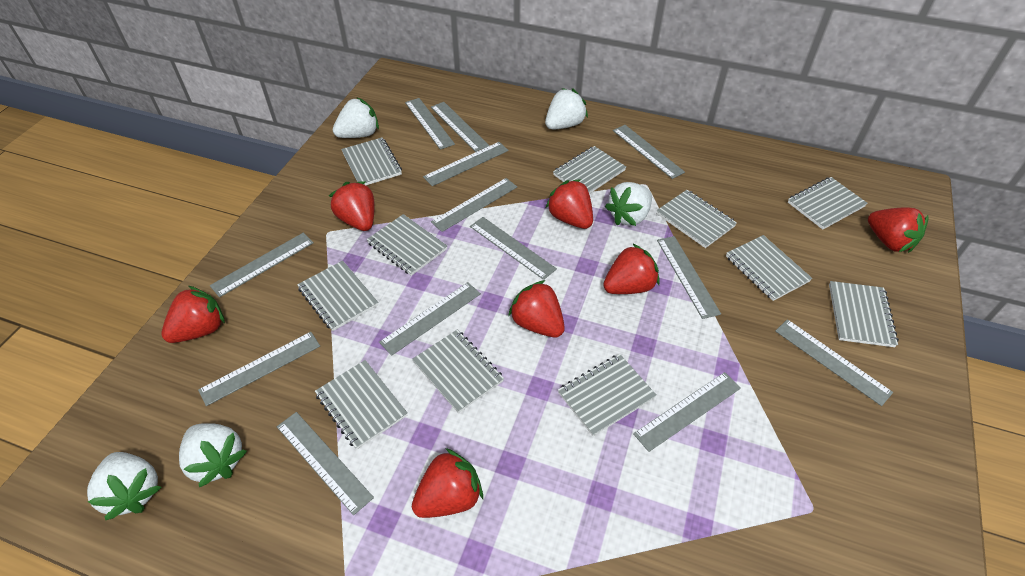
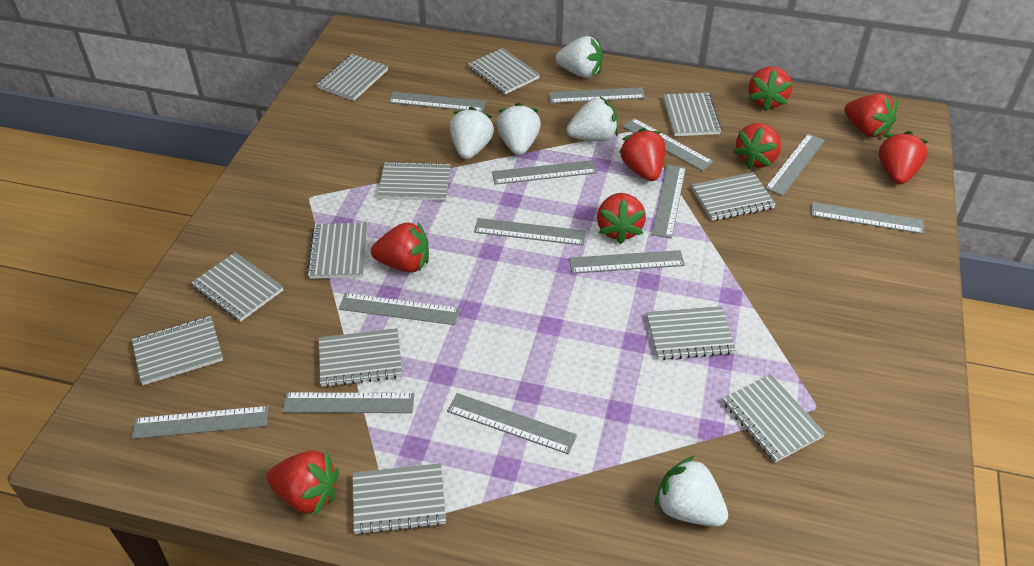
grey notebook: 11 -> 12
red strawberry: 7 -> 8

